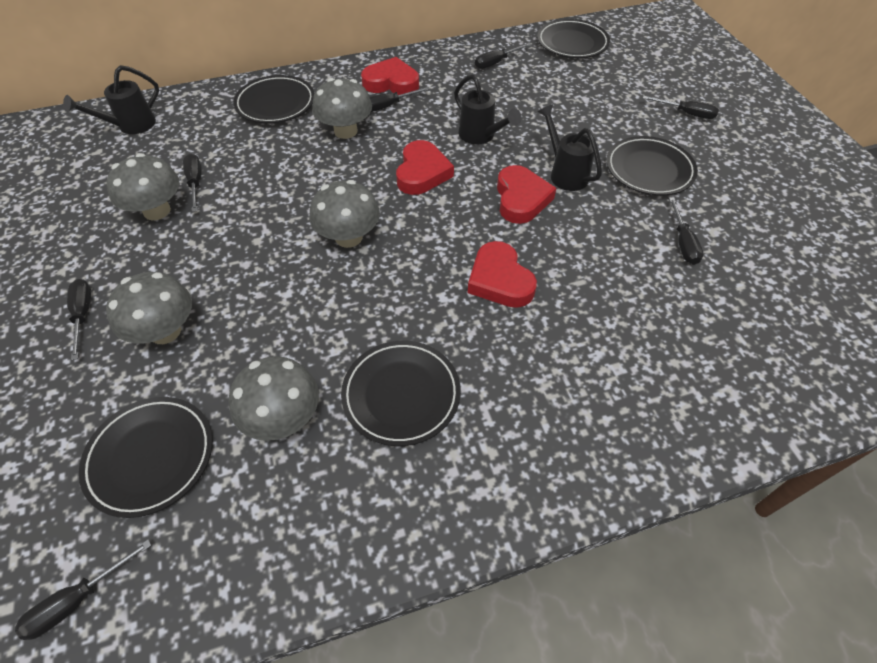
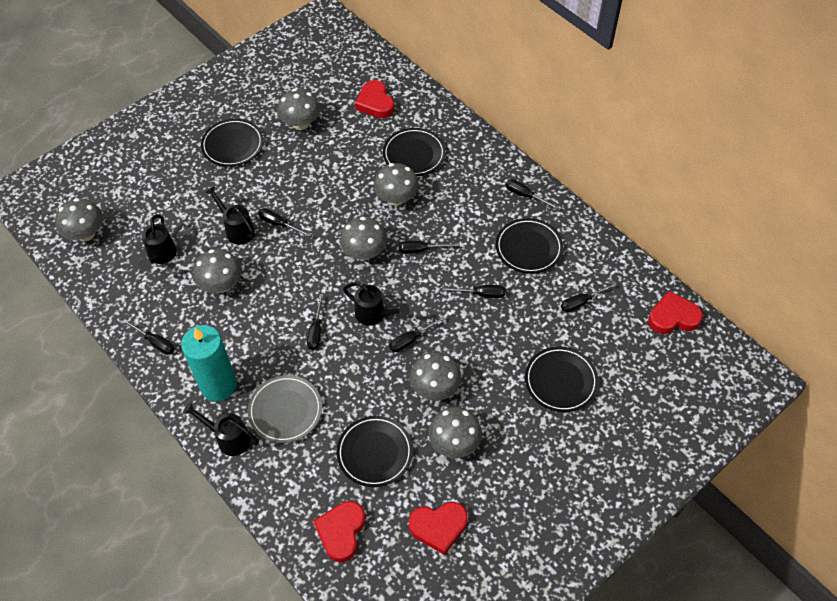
black screwdriver: 7 -> 8
black watering can: 3 -> 4
grey mushroom: 5 -> 7
grey plate: 0 -> 1
turquoise candle: 0 -> 1

